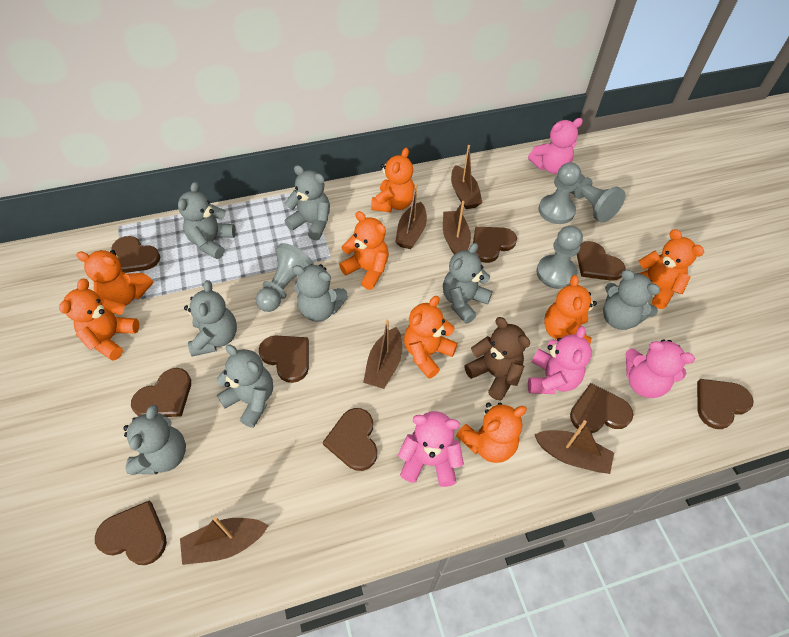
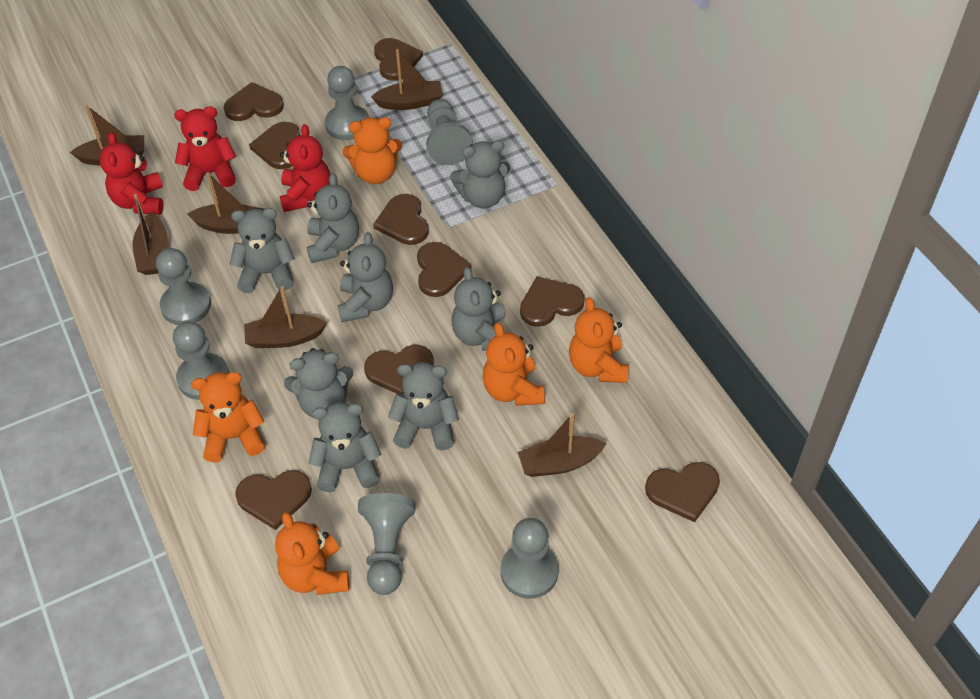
brown teddy bear: 1 -> 0
grey pawn: 4 -> 6
orange teddy bear: 8 -> 5
pink teddy bear: 4 -> 0
red teddy bear: 0 -> 3

